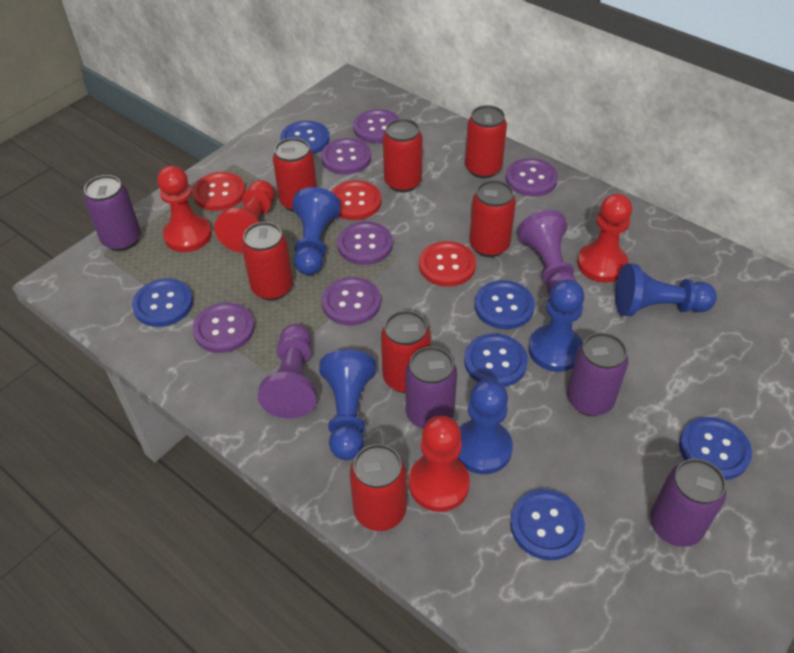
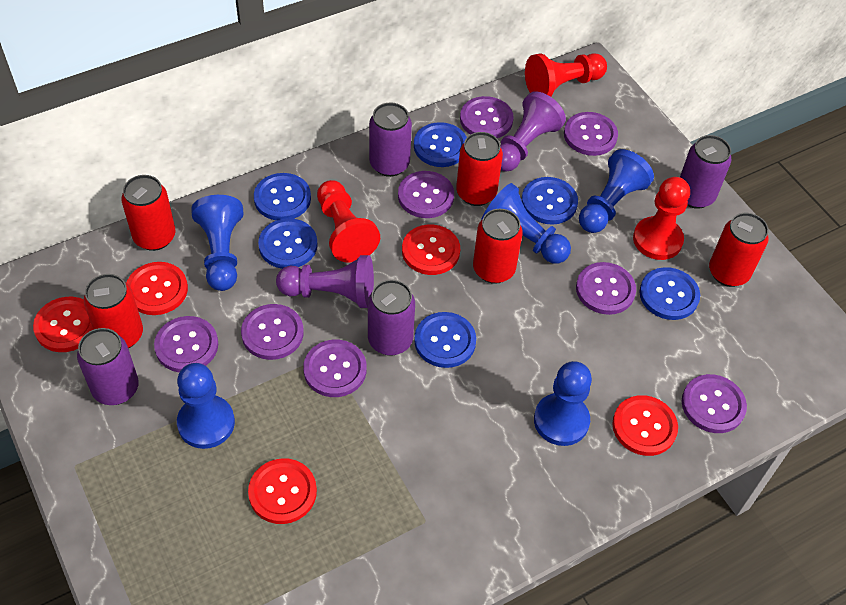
purple button: 6 -> 8
red button: 3 -> 5
red can: 7 -> 5
red pawn: 4 -> 3

